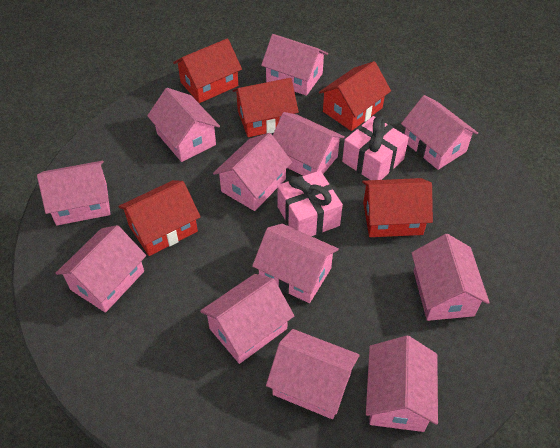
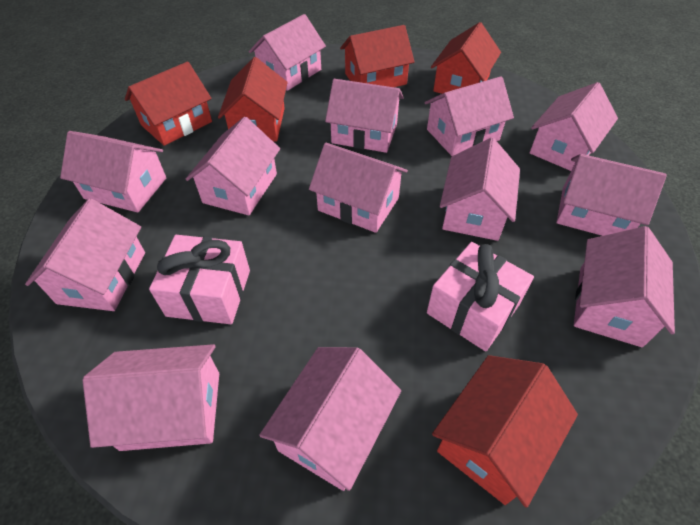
pink house: 12 -> 13

